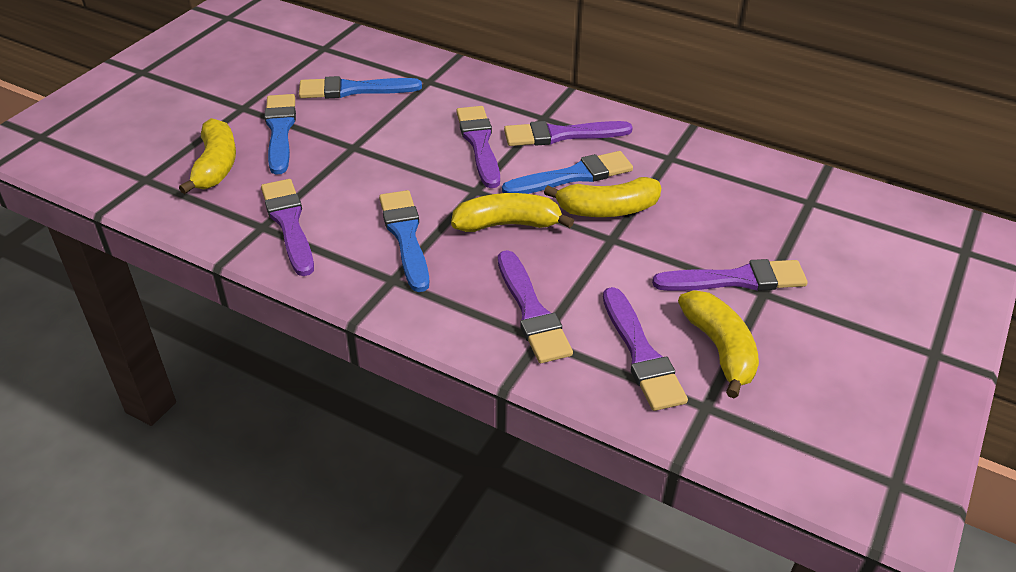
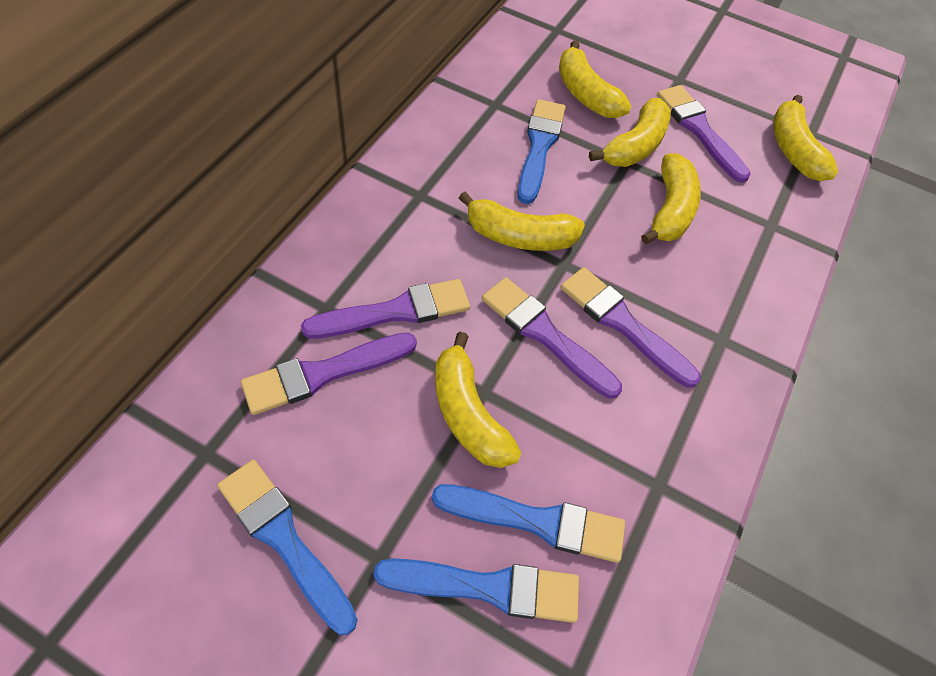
purple brush: 6 -> 5
yellow banana: 4 -> 6

